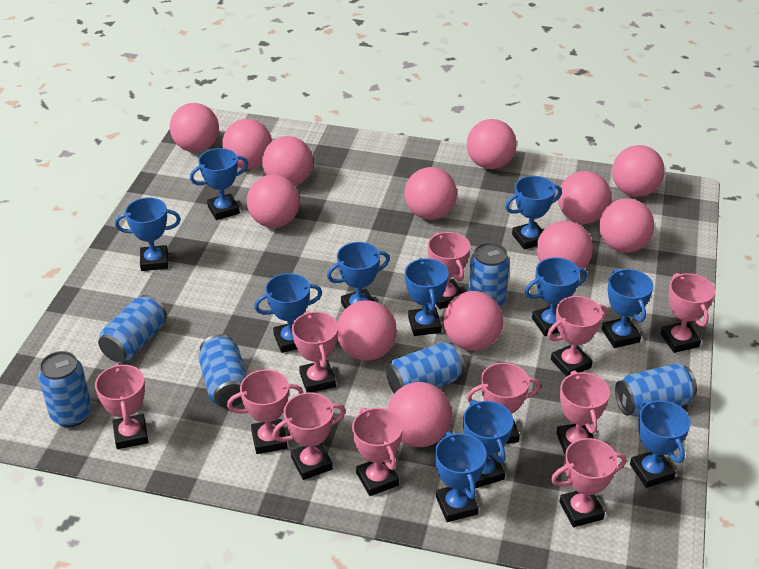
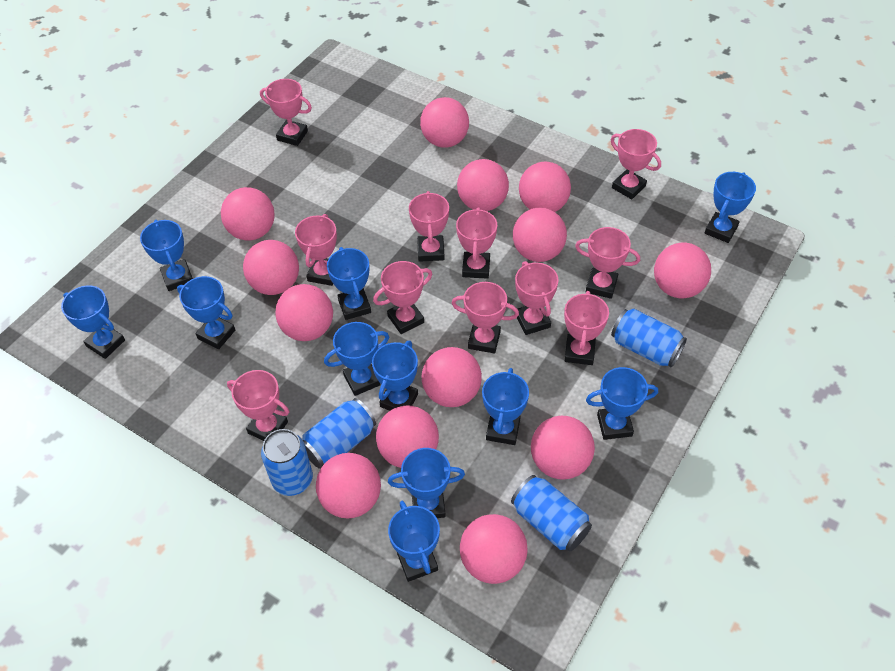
blue can: 6 -> 4

